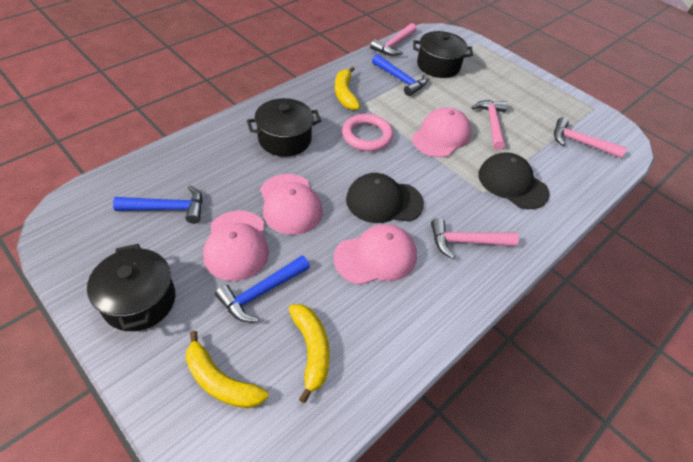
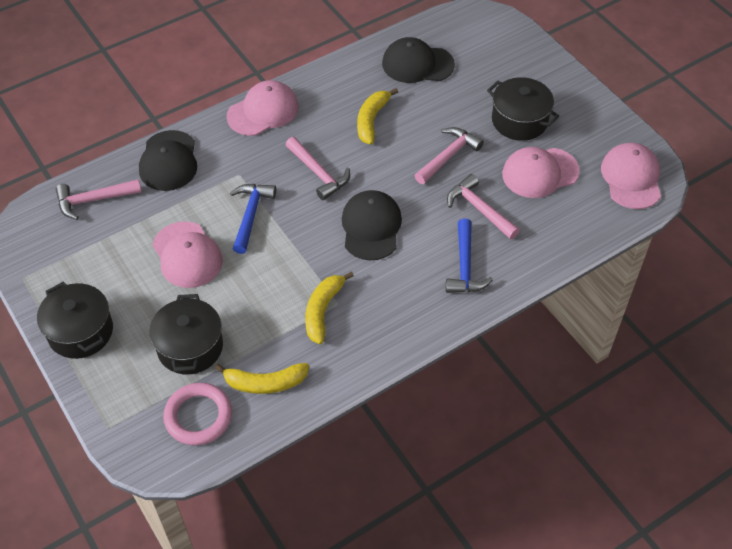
black cap: 2 -> 3
blue hammer: 3 -> 2

